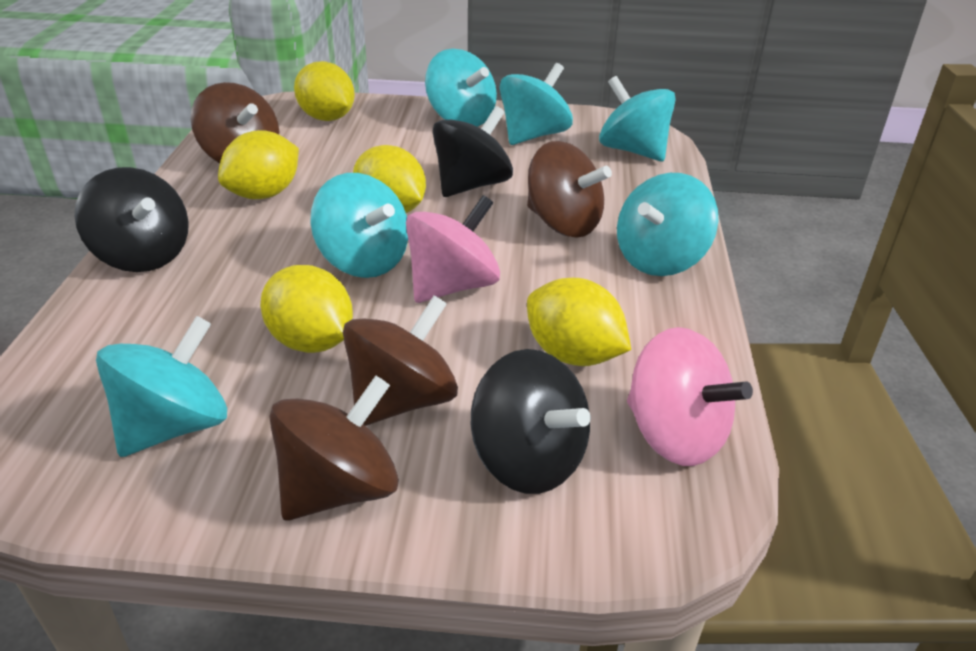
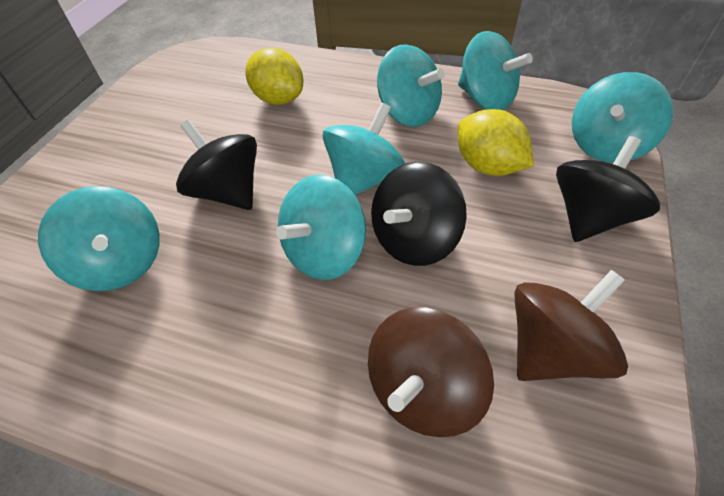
brown spinning top: 4 -> 2
pink spinning top: 2 -> 0
yellow lemon: 5 -> 2

